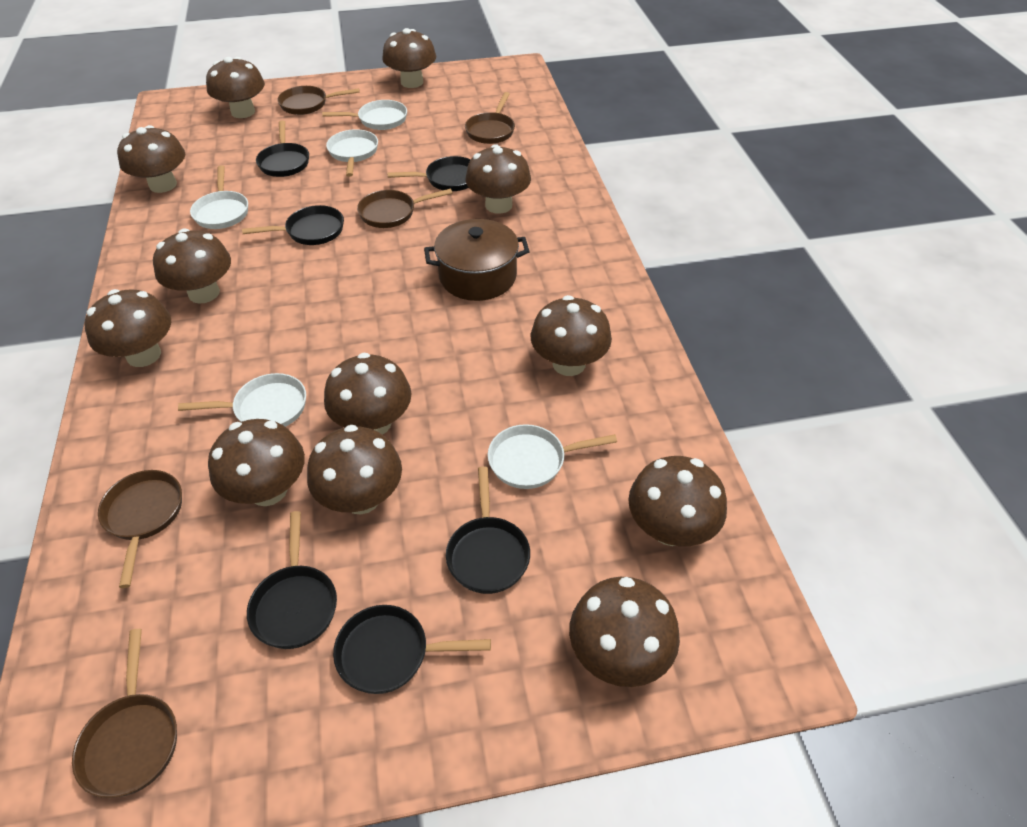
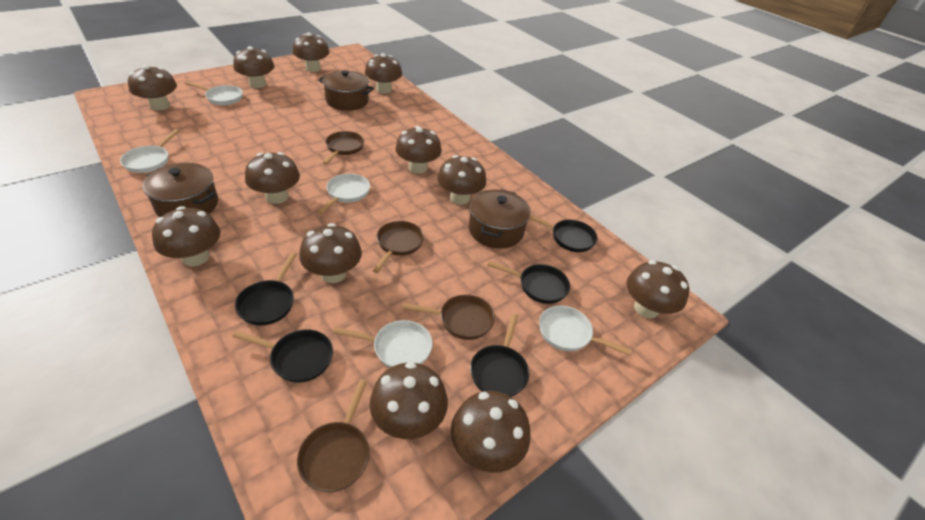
black pan: 6 -> 5
brown pan: 5 -> 4
brown pot: 1 -> 3

